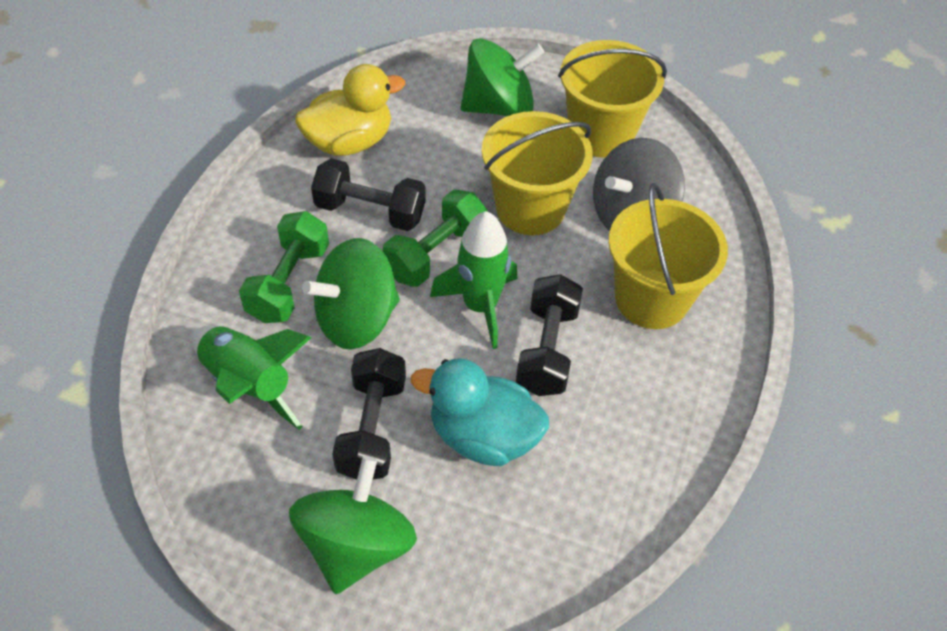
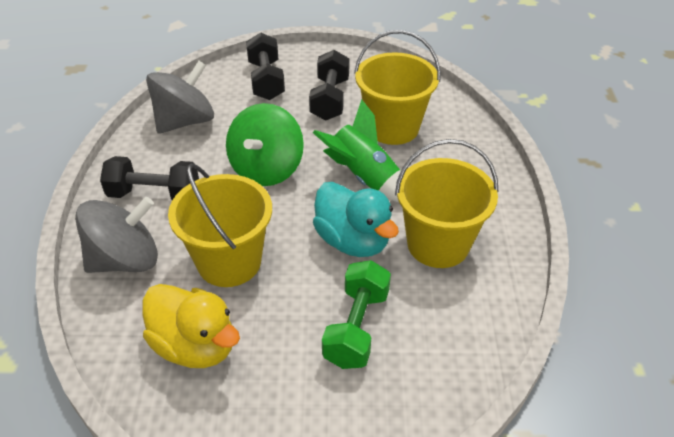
green dumbbell: 2 -> 1
green rocket: 2 -> 1
green spinning top: 3 -> 1
grey spinning top: 1 -> 2

